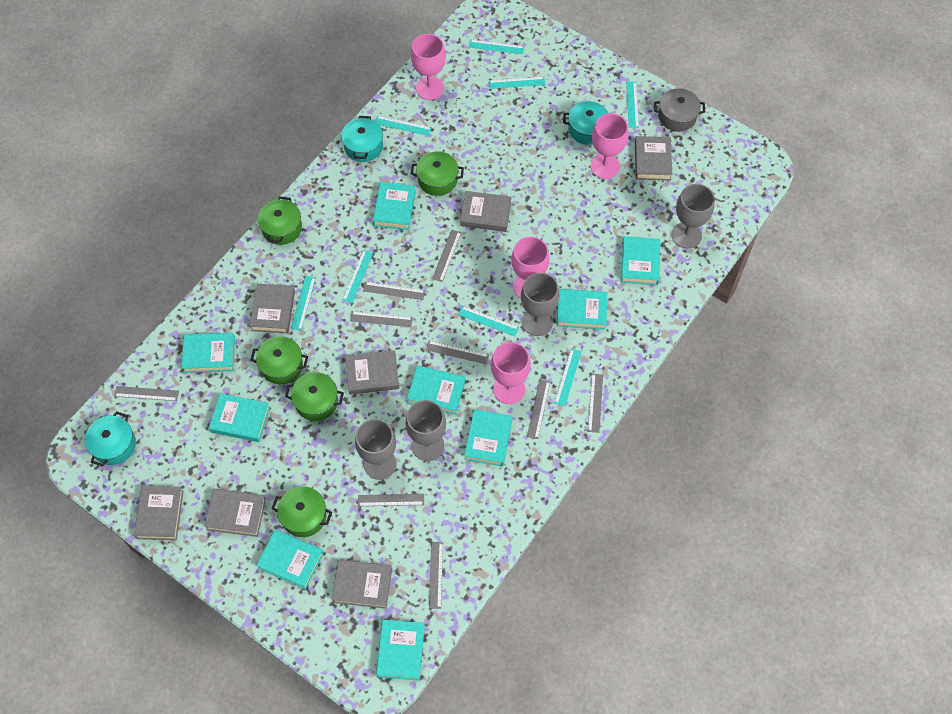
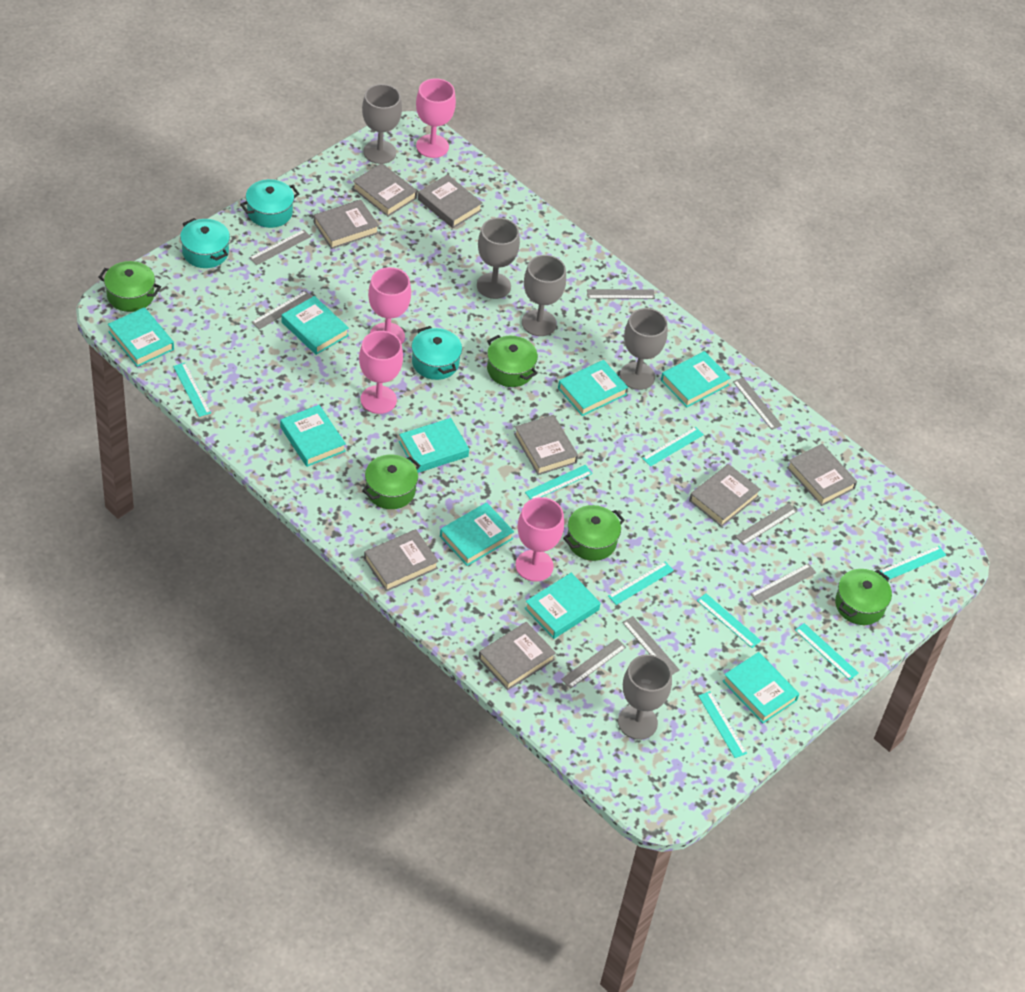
grey book: 7 -> 8
grey goblet: 4 -> 5
grey pot: 1 -> 0
grey ruler: 9 -> 8

